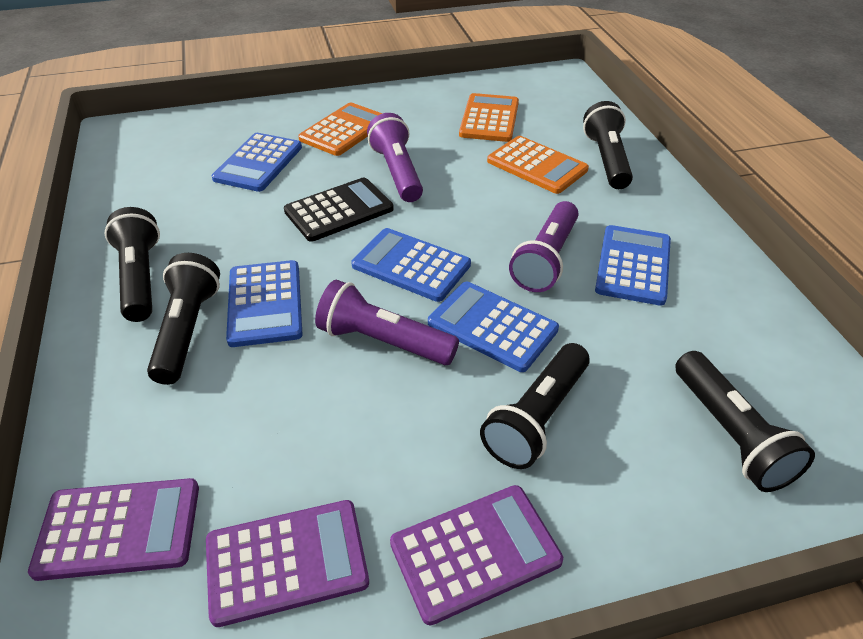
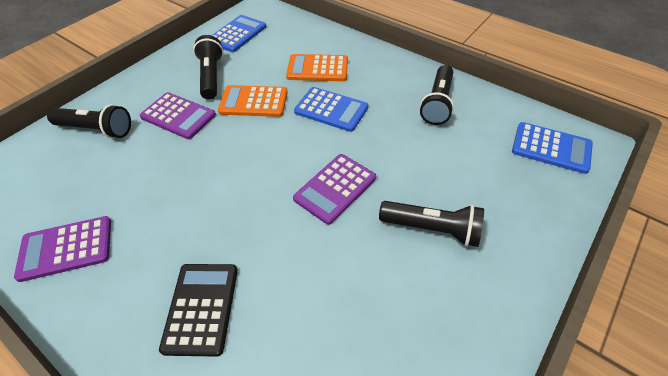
black flashlight: 5 -> 4
blue calculator: 5 -> 3
orange calculator: 3 -> 2
purple flashlight: 3 -> 0

